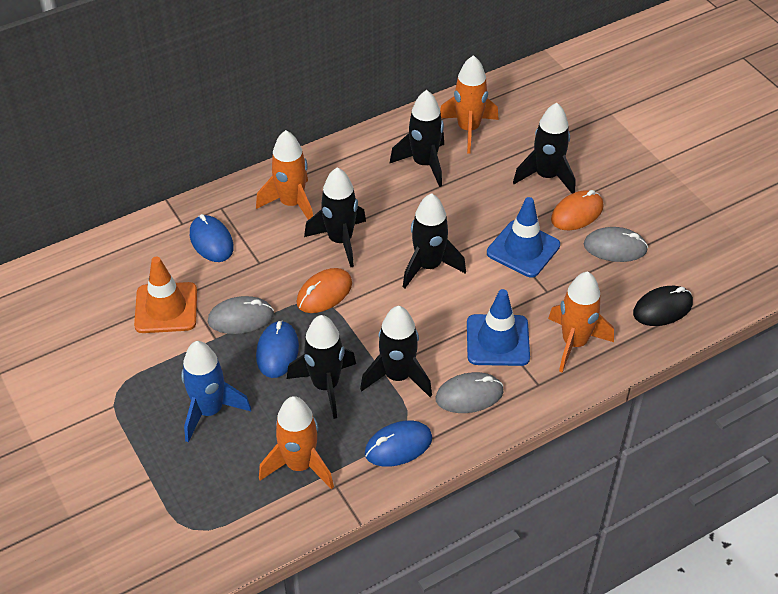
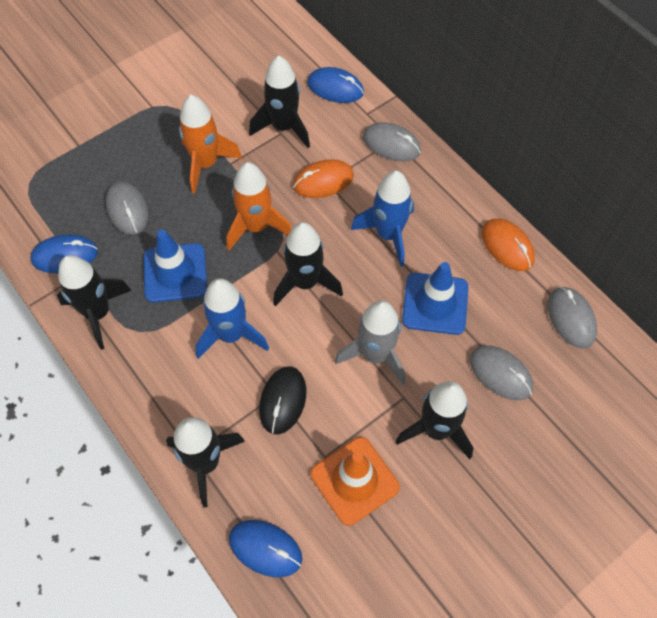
black rocket: 6 -> 5
blue rocket: 1 -> 2
grey mouse: 3 -> 4
grey rocket: 0 -> 1
orange rocket: 4 -> 2

